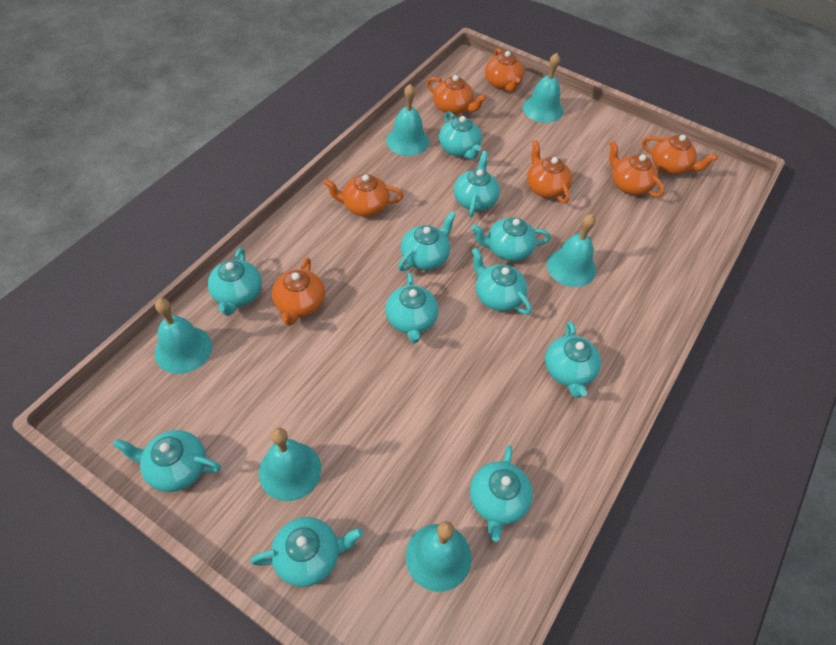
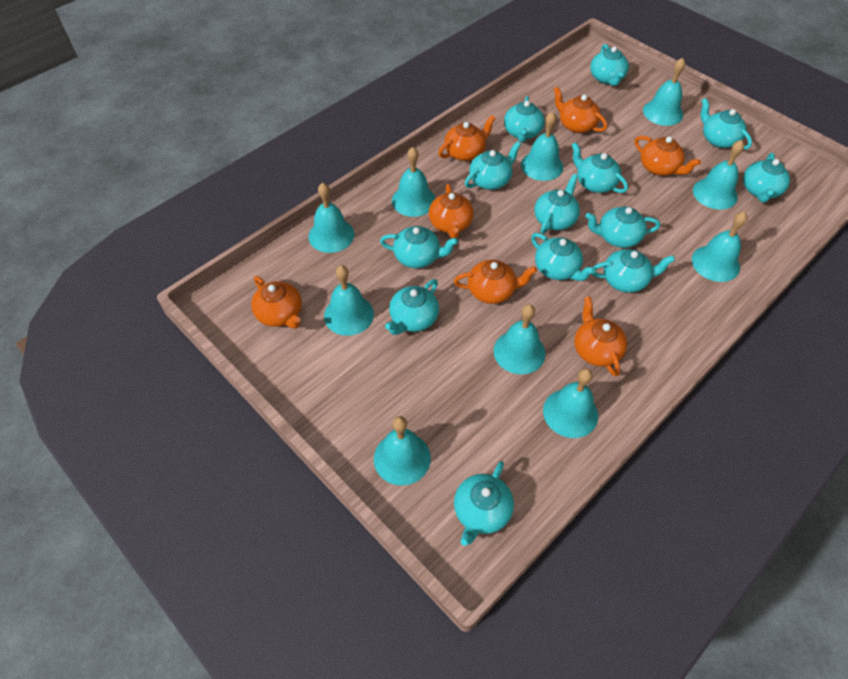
turquoise bell: 6 -> 10
turquoise teapot: 11 -> 13

